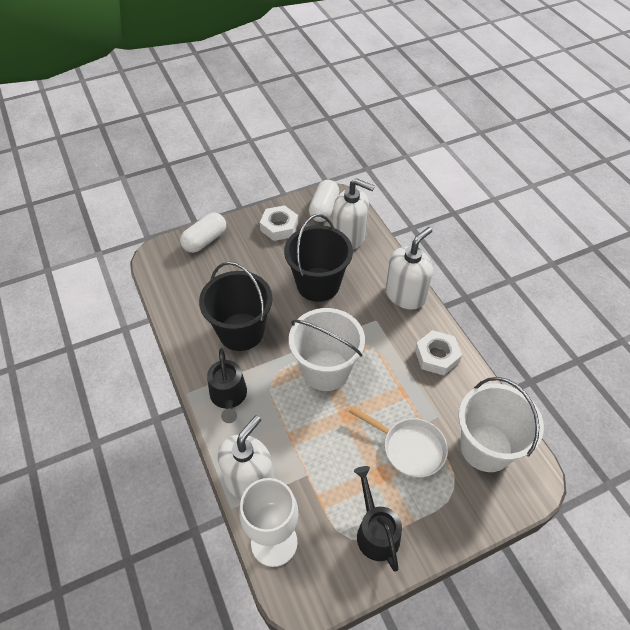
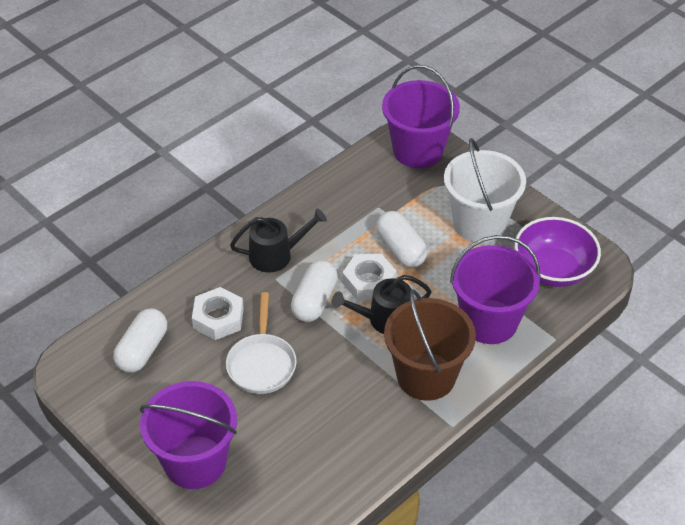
black bucket: 2 -> 0
brown bucket: 0 -> 1
purple bowl: 0 -> 1
purple bucket: 0 -> 3
white bucket: 2 -> 1
white capsule: 2 -> 3
white goblet: 1 -> 0
white soap dispenser: 3 -> 0

